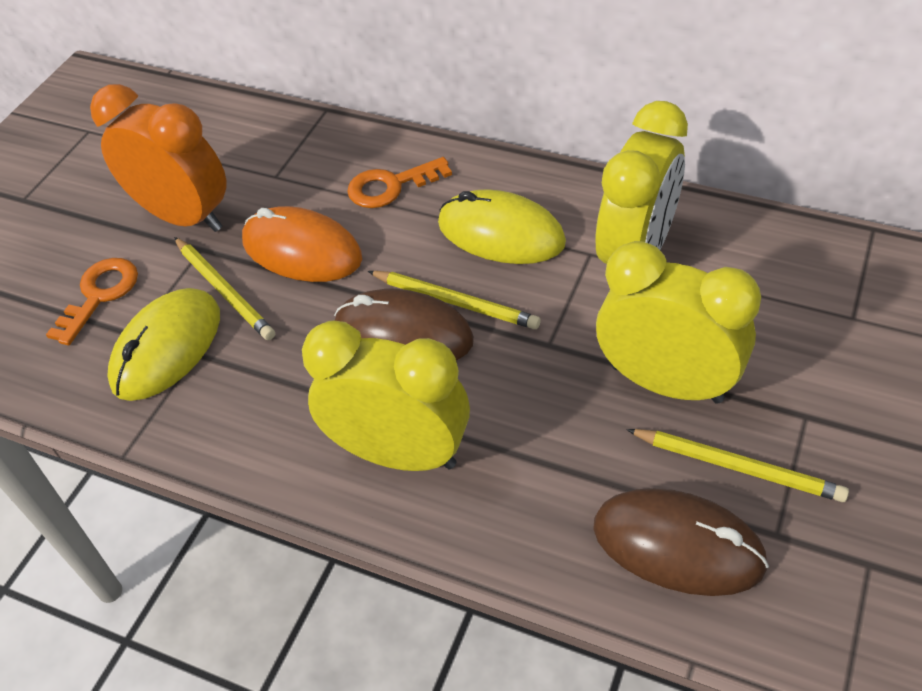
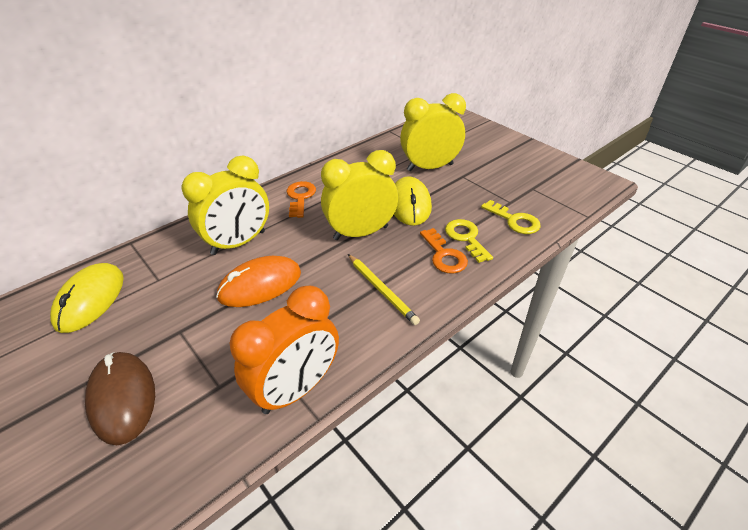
brown mouse: 2 -> 1
yellow key: 0 -> 2
yellow pencil: 3 -> 1

